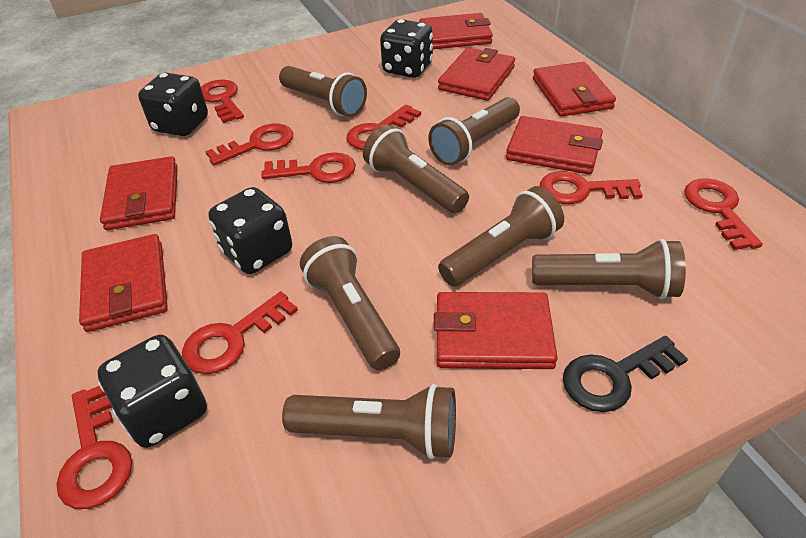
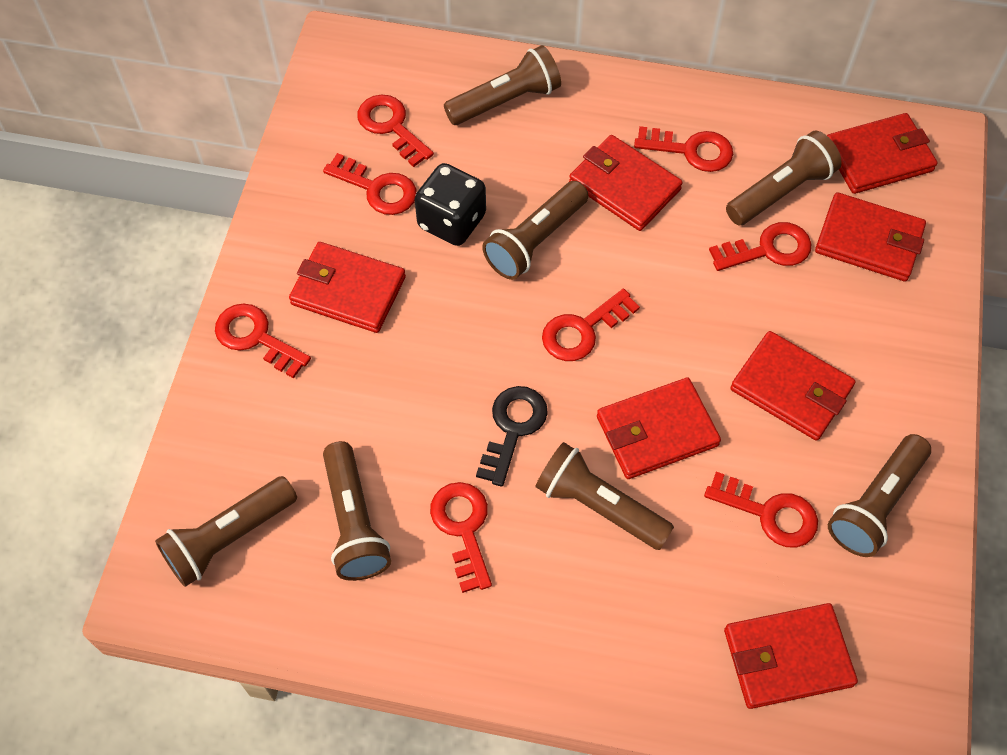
black dice: 4 -> 1

